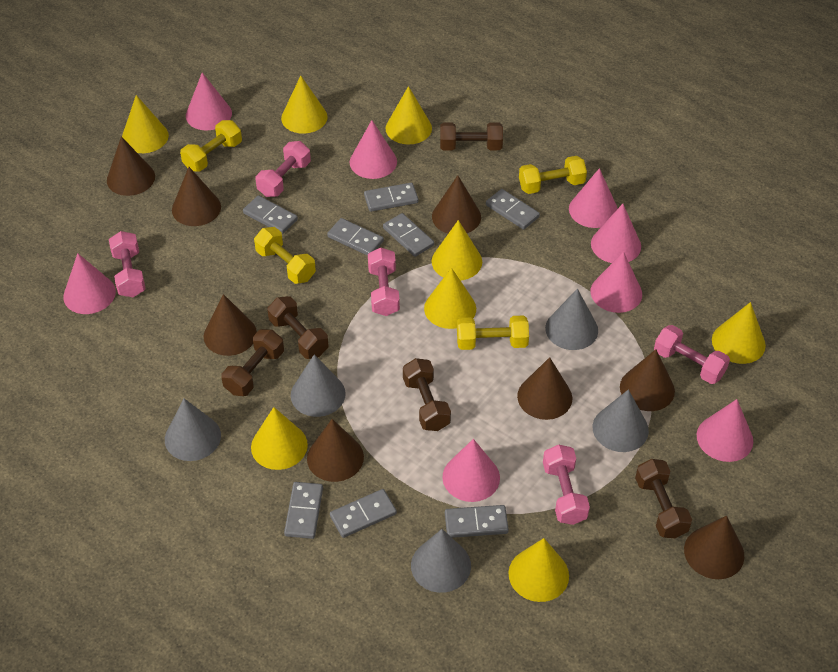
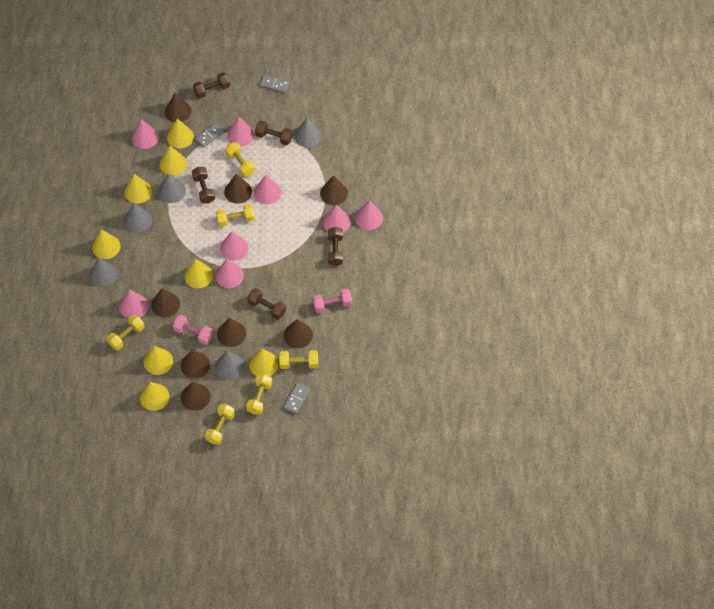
grey domino: 8 -> 3
pink dumbbell: 5 -> 2
yellow dumbbell: 4 -> 6

